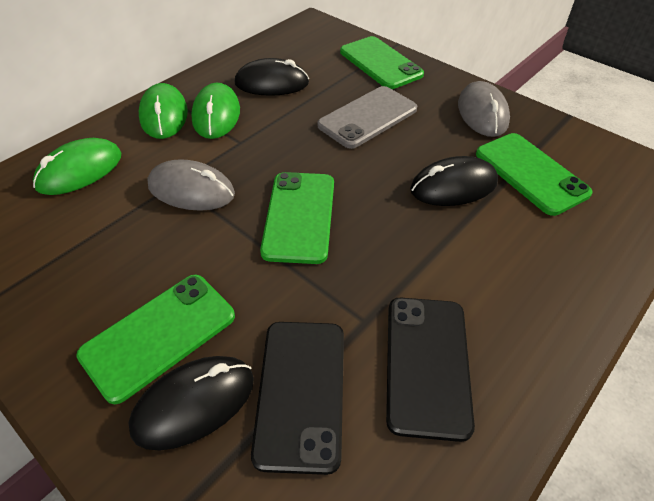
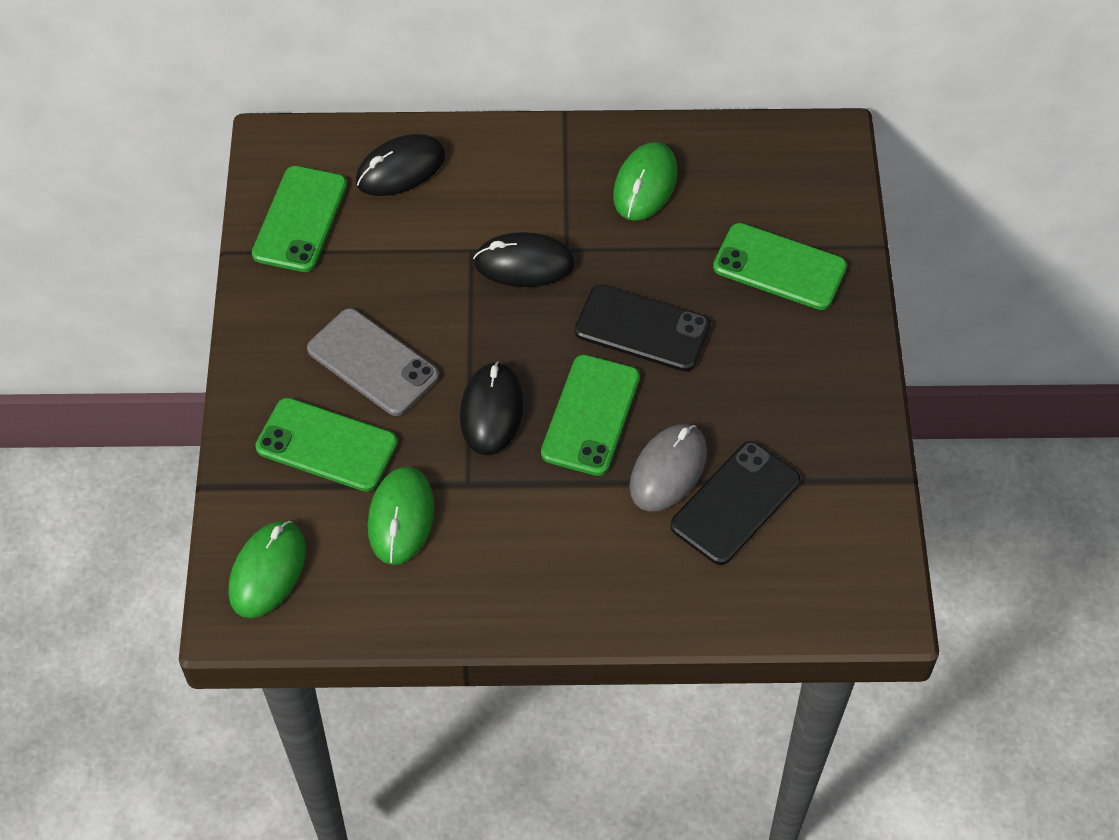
grey mouse: 2 -> 1

